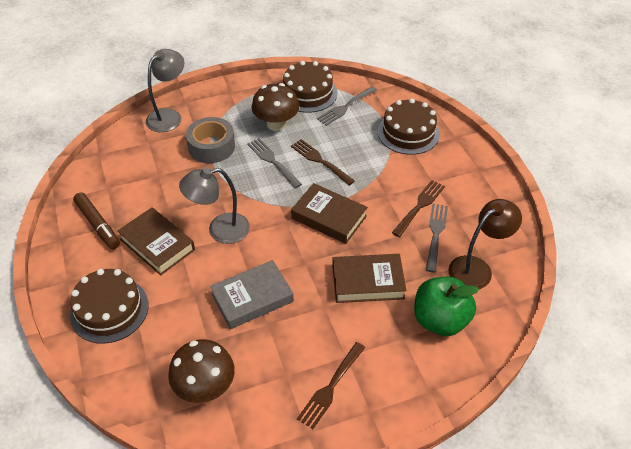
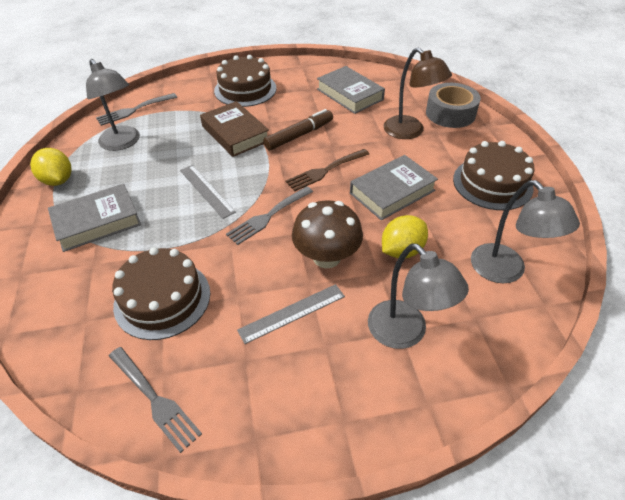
brown book: 3 -> 1
brown fork: 3 -> 1
brown mushroom: 2 -> 1
green apple: 1 -> 0
grey book: 1 -> 3
grey lamp: 2 -> 3
grey ruler: 0 -> 2
yellow lemon: 0 -> 2

